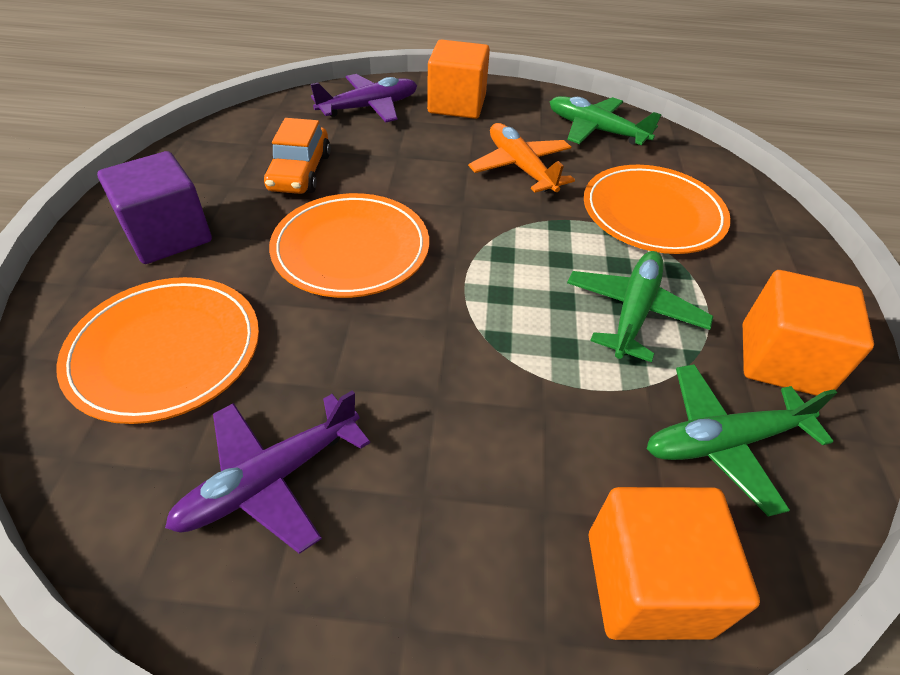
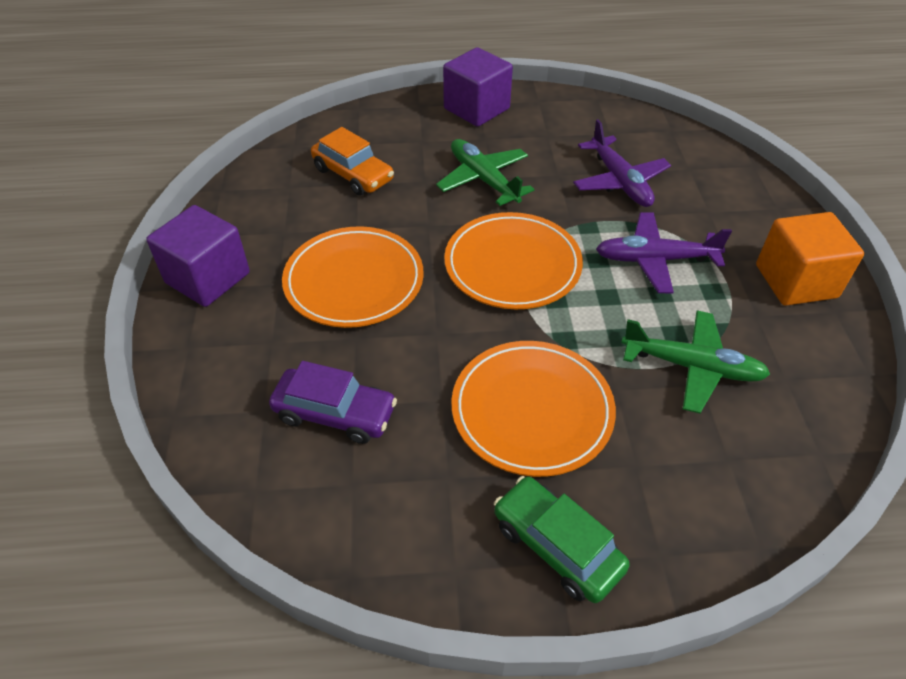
green car: 0 -> 1
green plane: 3 -> 2
orange cube: 3 -> 1
orange plane: 1 -> 0
purple car: 0 -> 1
purple cube: 1 -> 2

